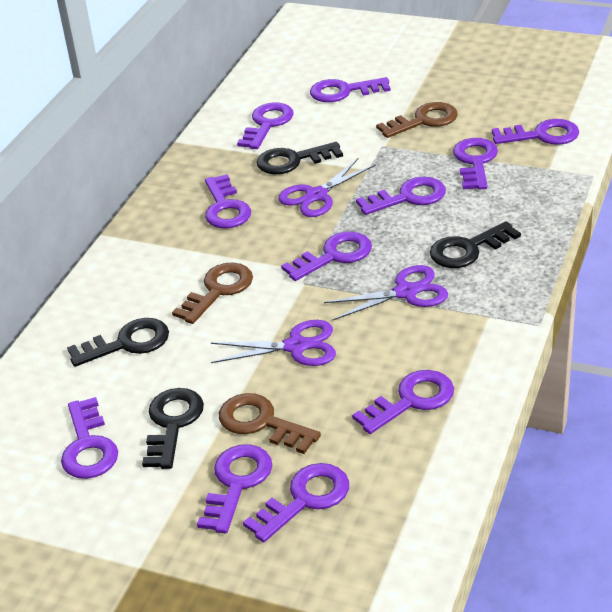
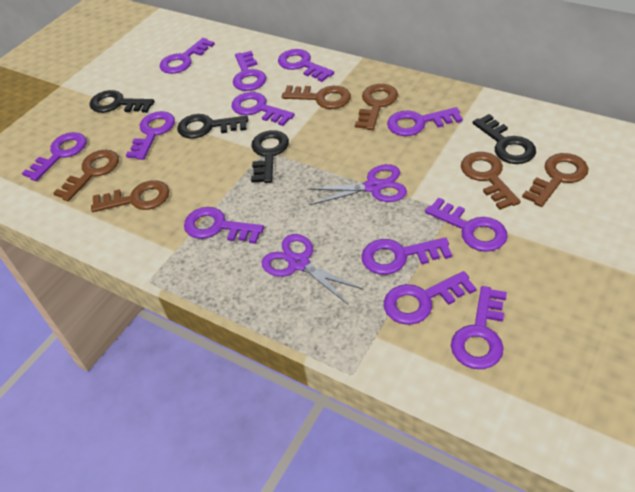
brown key: 3 -> 6
purple key: 11 -> 12
purple scissors: 3 -> 2

